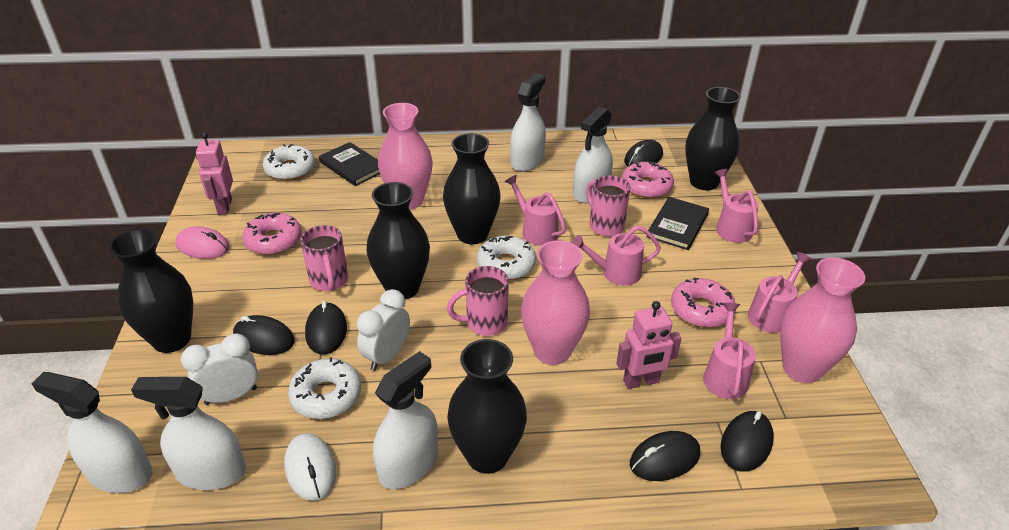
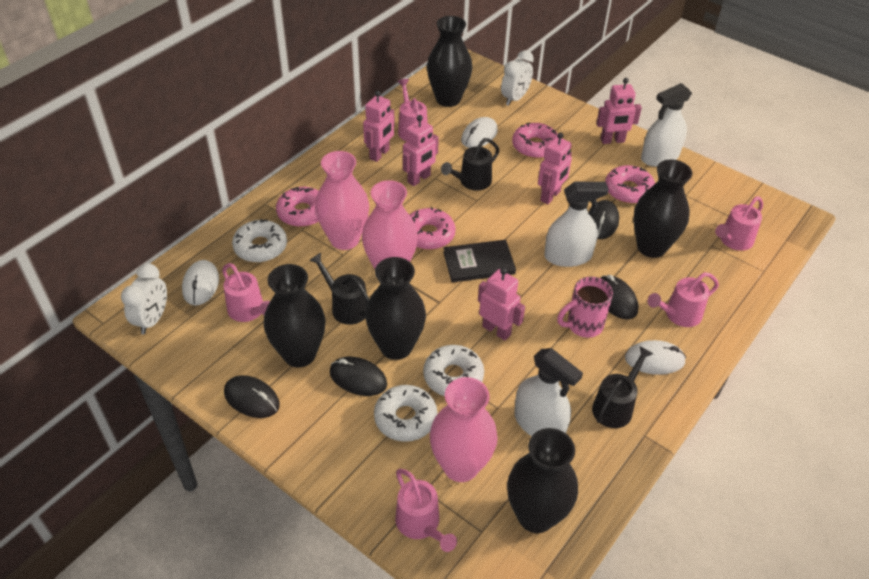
black book: 2 -> 1
black mouse: 5 -> 4
black watering can: 0 -> 3
pink donut: 3 -> 4
pink mouse: 1 -> 0
pink mug: 3 -> 1
pink robot: 2 -> 5
white mouse: 1 -> 3
white spray bottle: 5 -> 3

